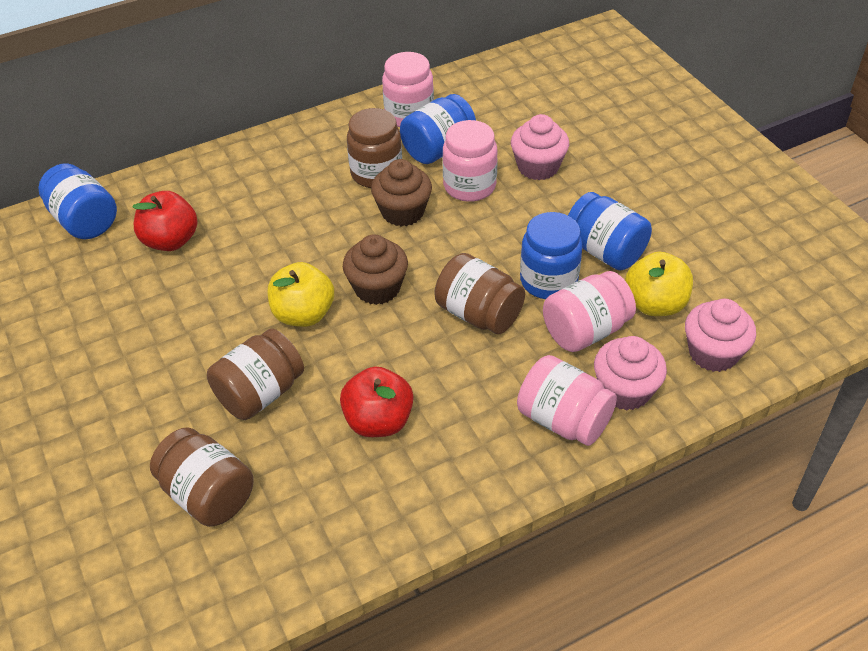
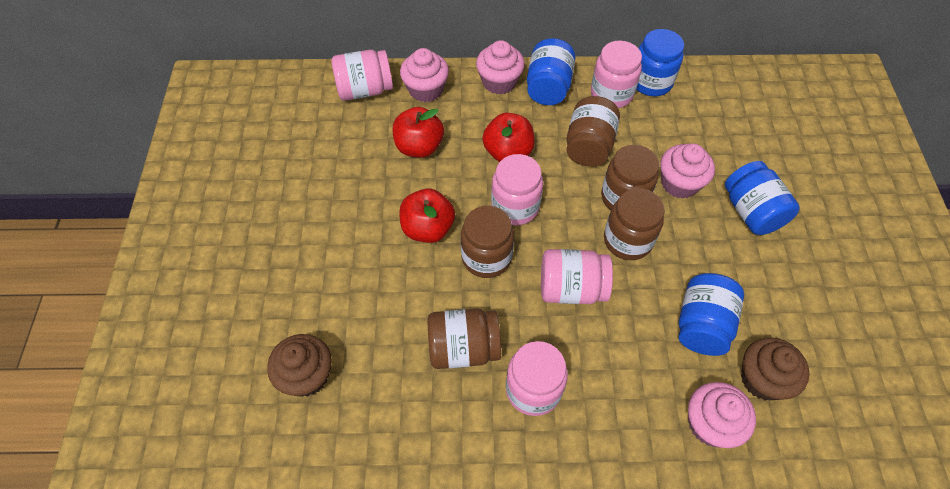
brown jar: 4 -> 5
pink cupcake: 3 -> 4
pink jar: 4 -> 5
red apple: 2 -> 3
yellow apple: 2 -> 0

